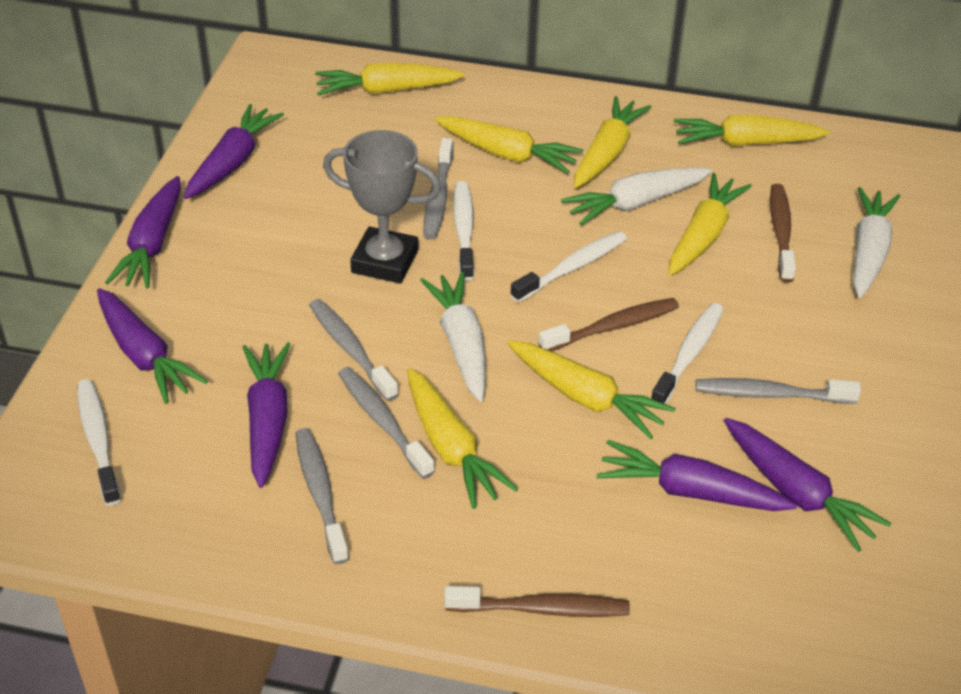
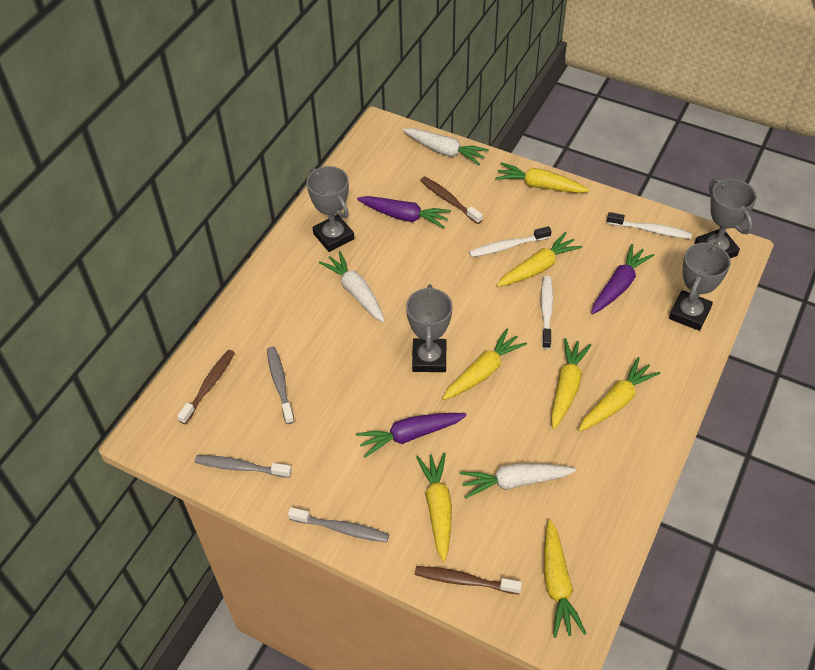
grey toothbrush: 5 -> 3
grey trophy: 1 -> 4
purple carrot: 6 -> 3
white toothbrush: 4 -> 3

